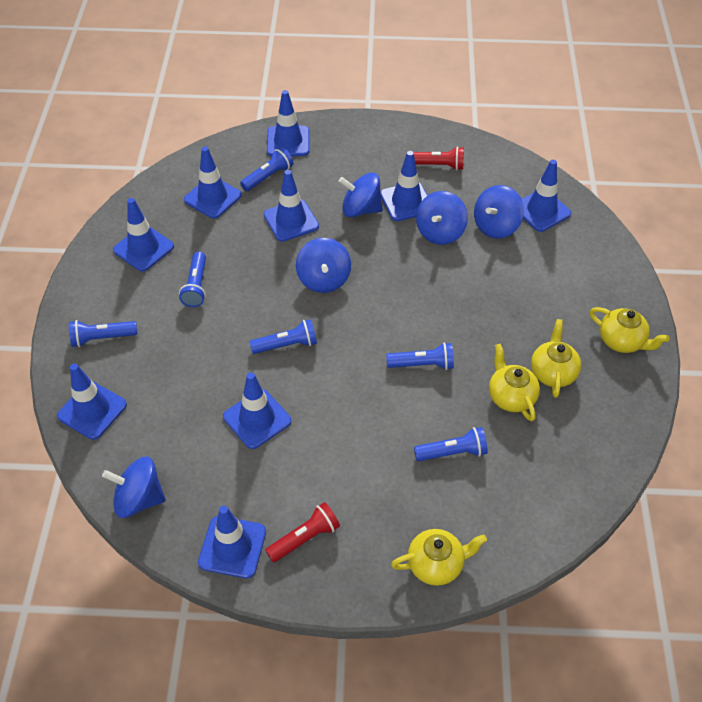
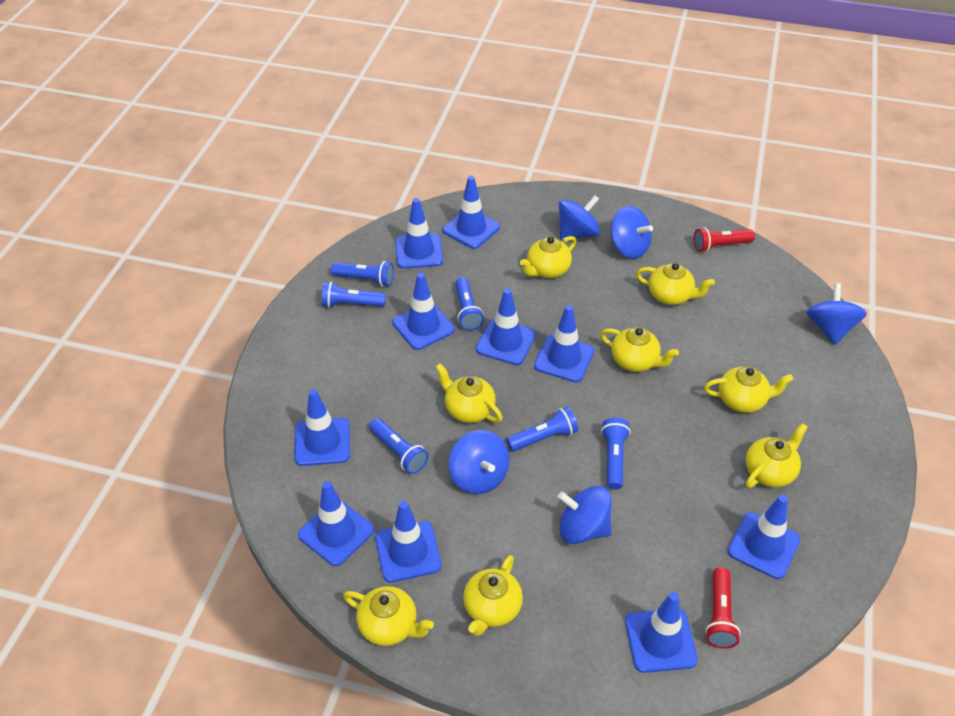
blue traffic cone: 9 -> 10
yellow teapot: 4 -> 8

